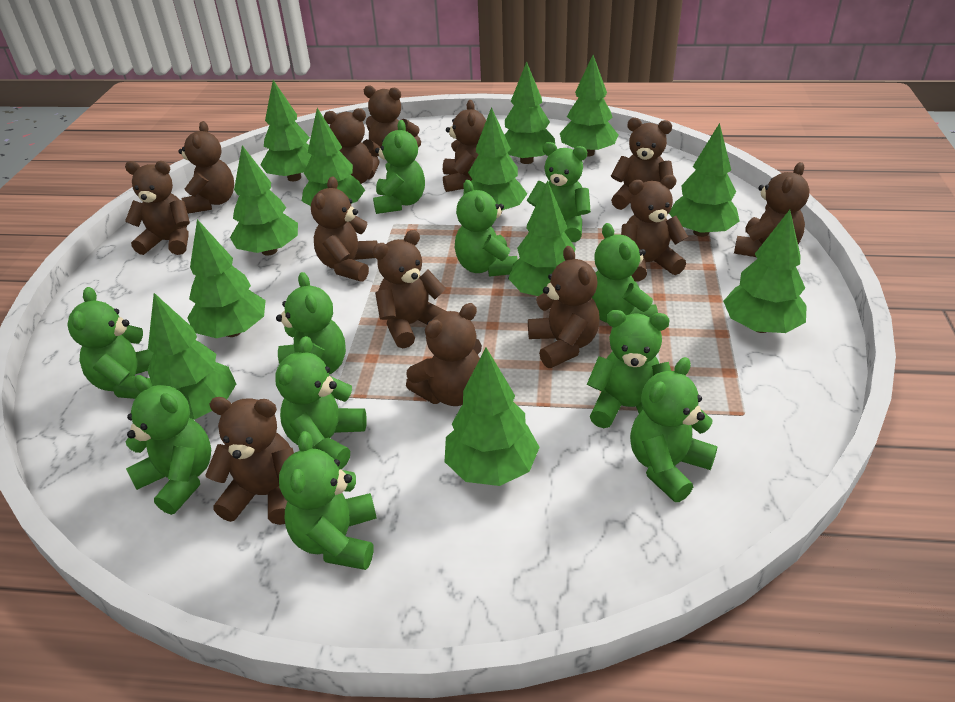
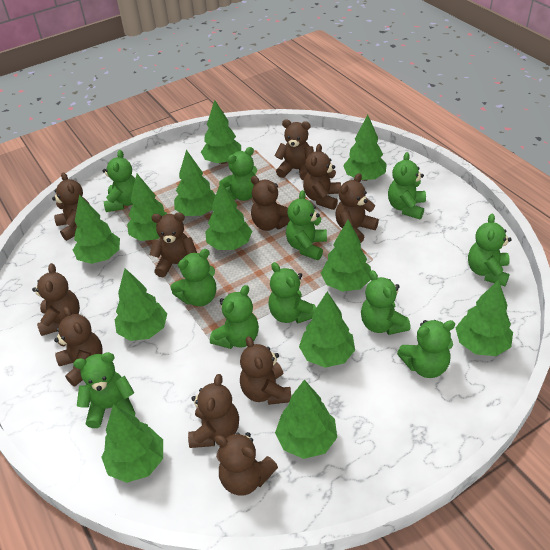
brown teddy bear: 13 -> 11

